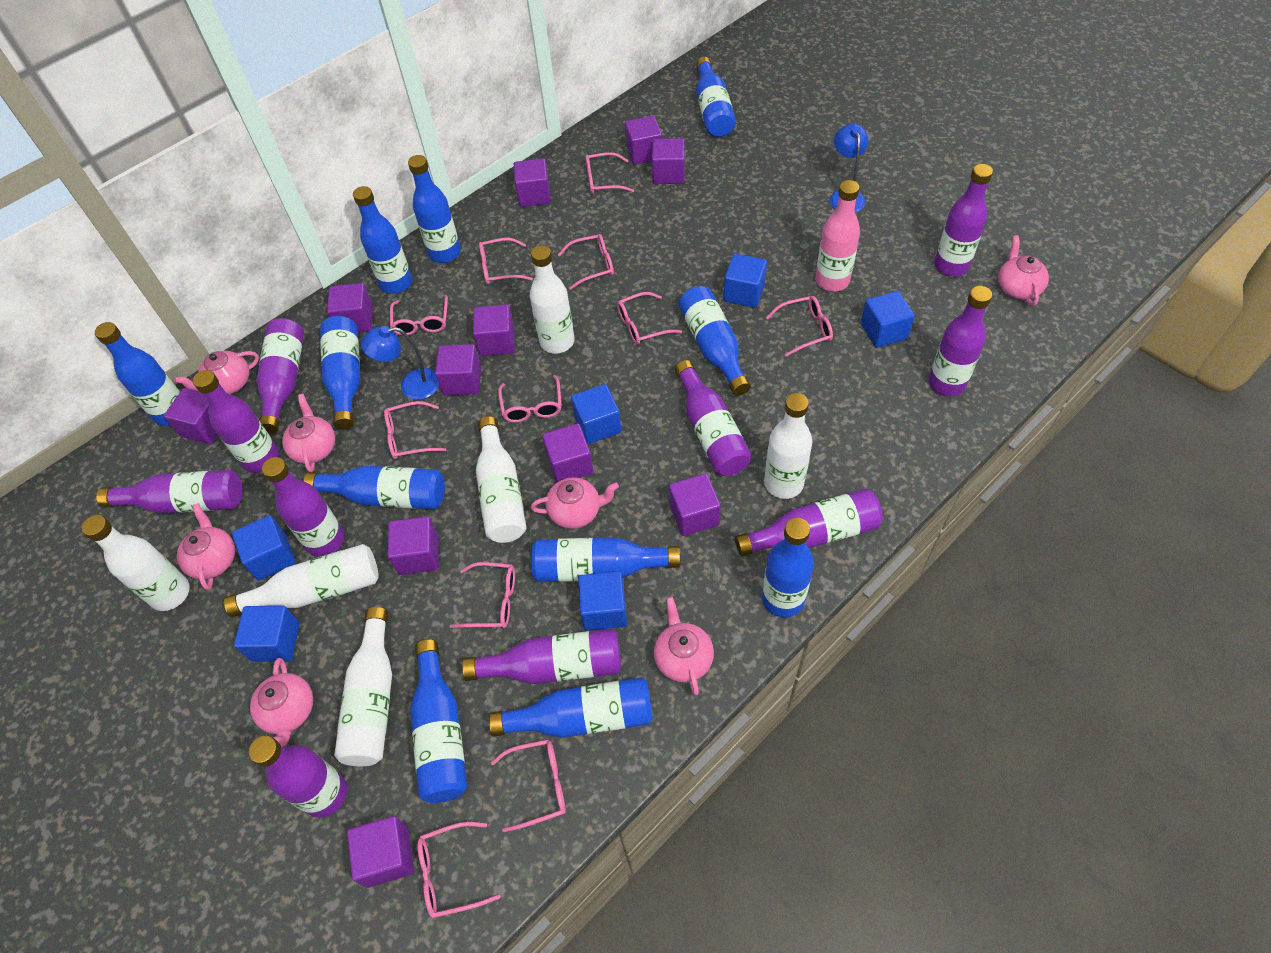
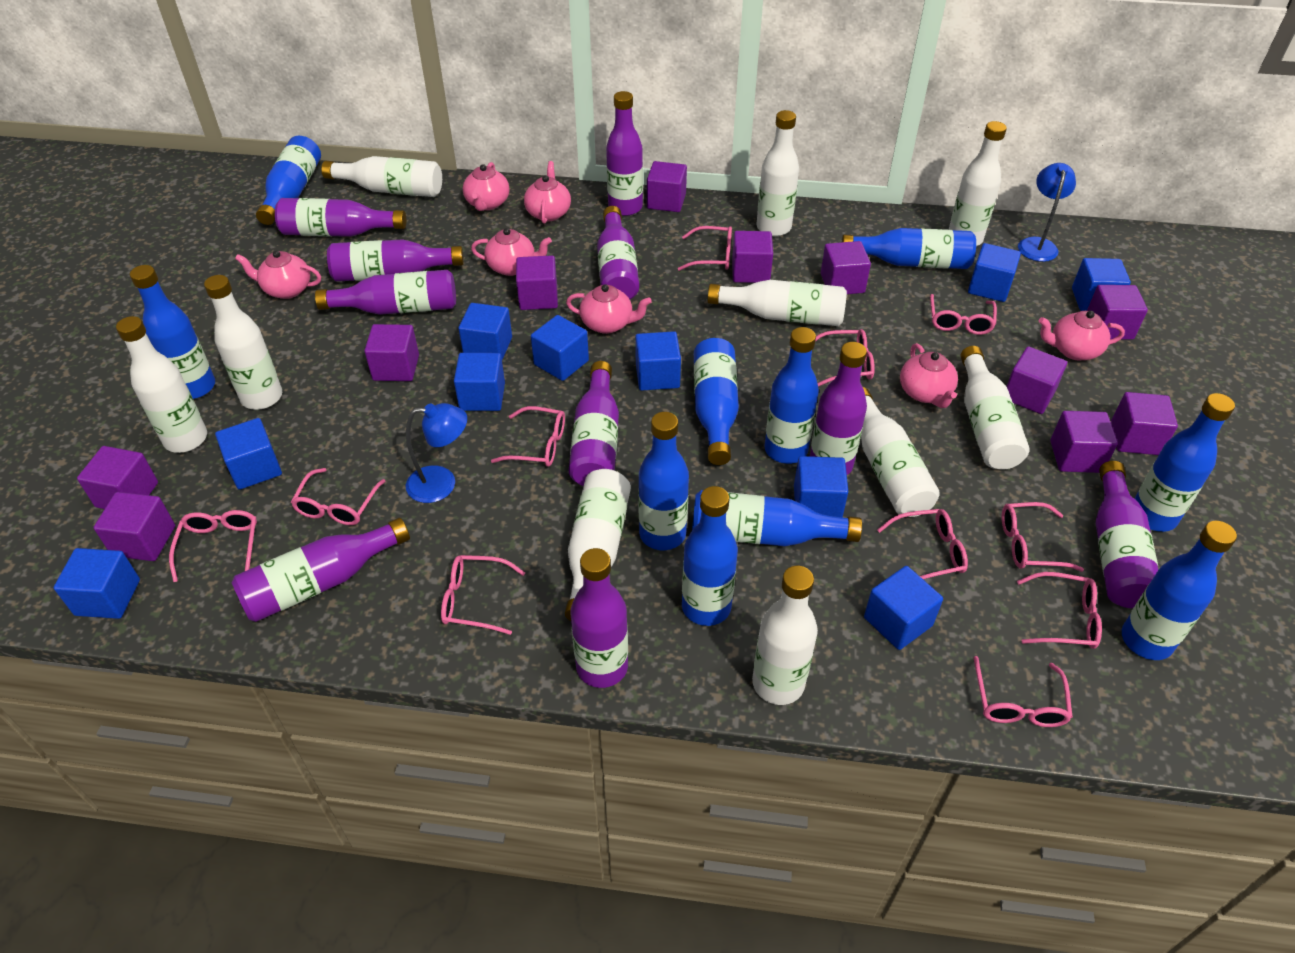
blue bottle: 11 -> 10
blue cube: 6 -> 10
pink bottle: 1 -> 0
white bottle: 6 -> 10

